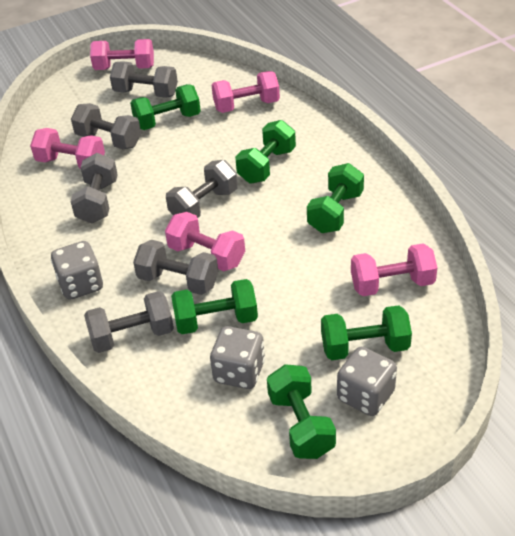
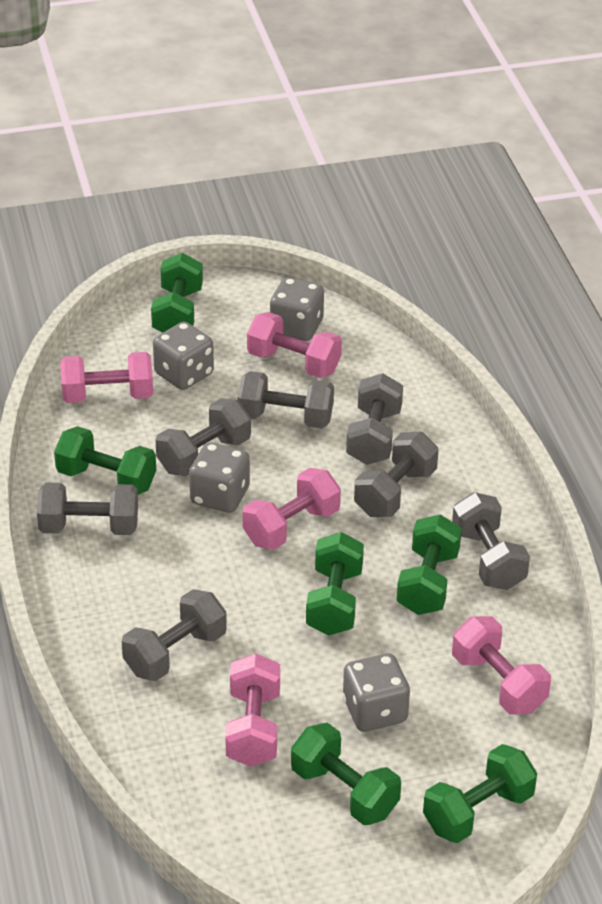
grey dice: 3 -> 4
grey dumbbell: 6 -> 7

